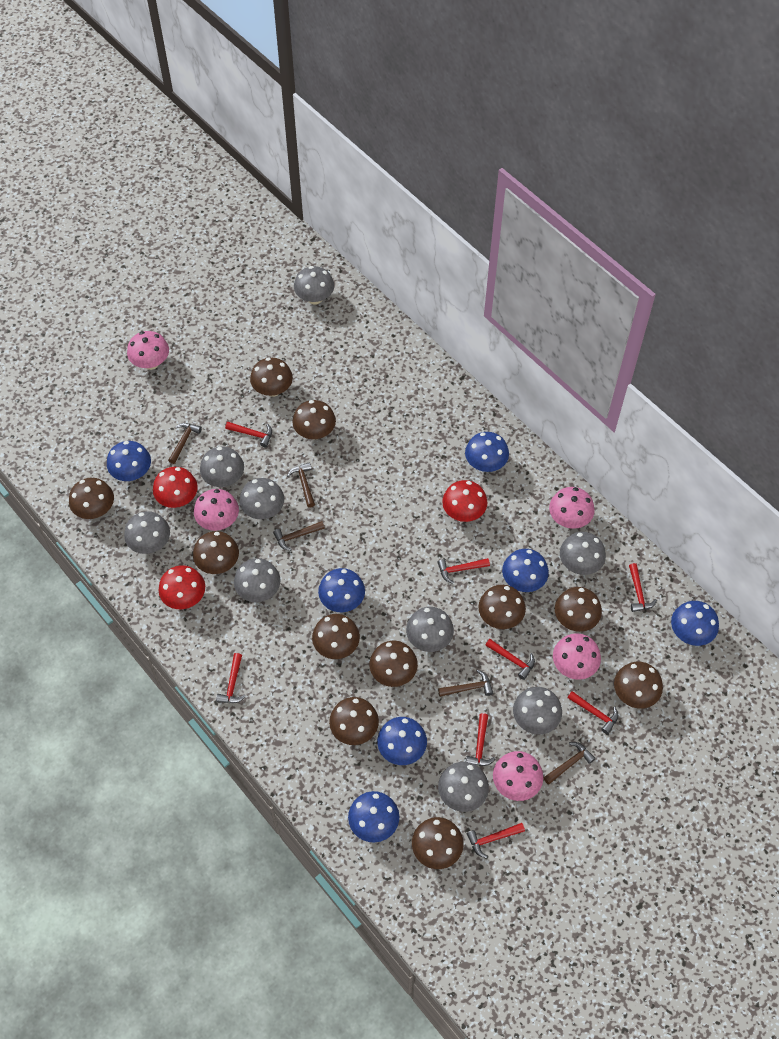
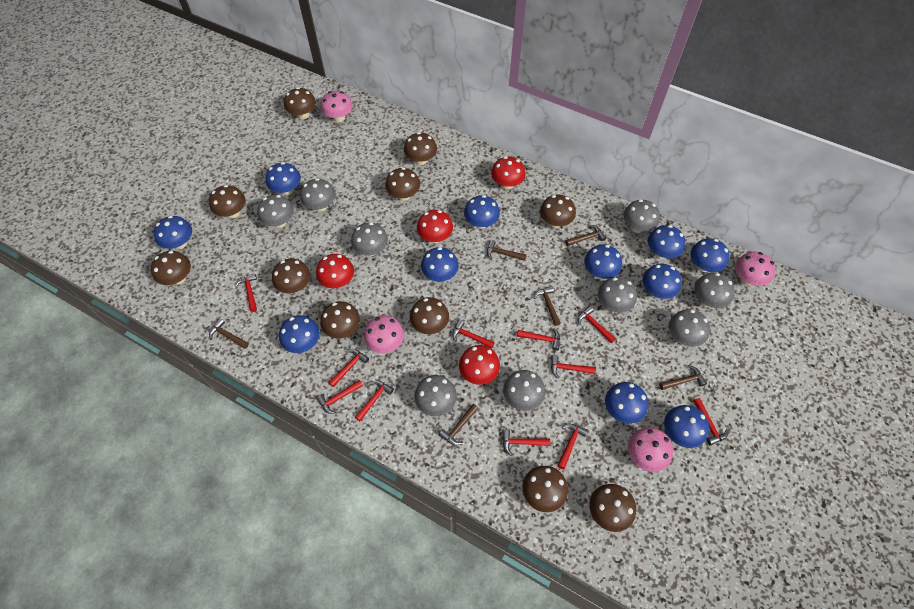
blue mushroom: 7 -> 11
brown hammer: 5 -> 6
pink mushroom: 5 -> 4
red hammer: 8 -> 11
red mushroom: 3 -> 4

